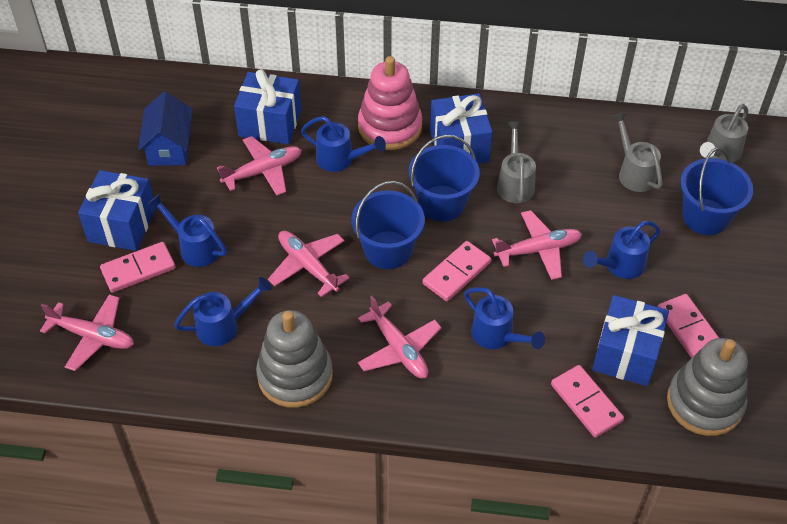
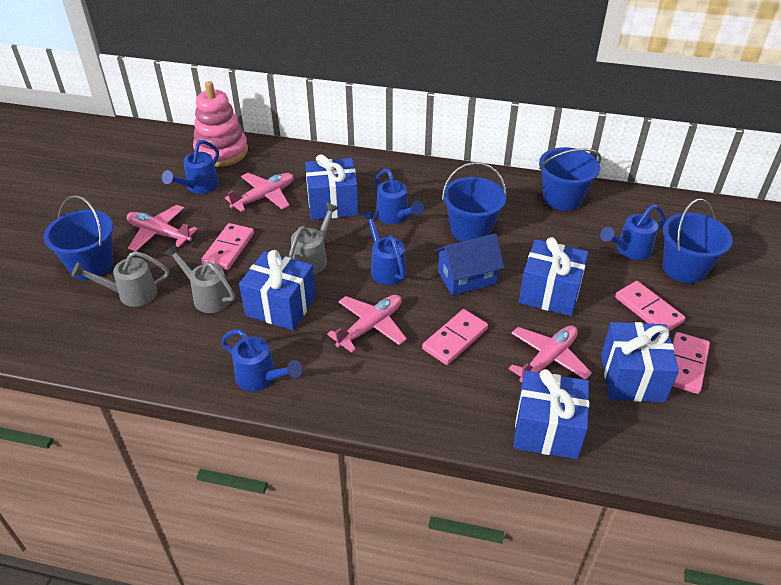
blue bucket: 3 -> 4
blue gift: 4 -> 5
grey stacking toy: 2 -> 0
pink plane: 5 -> 4

